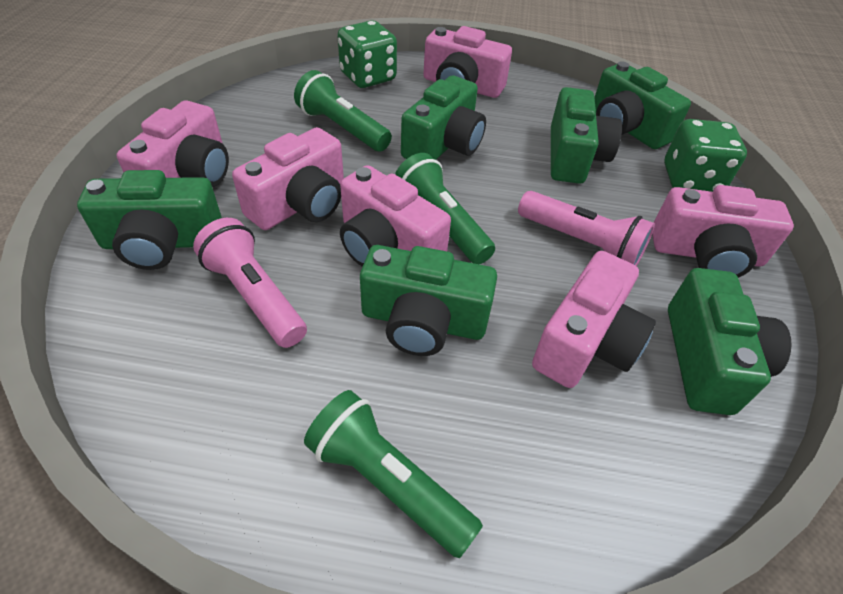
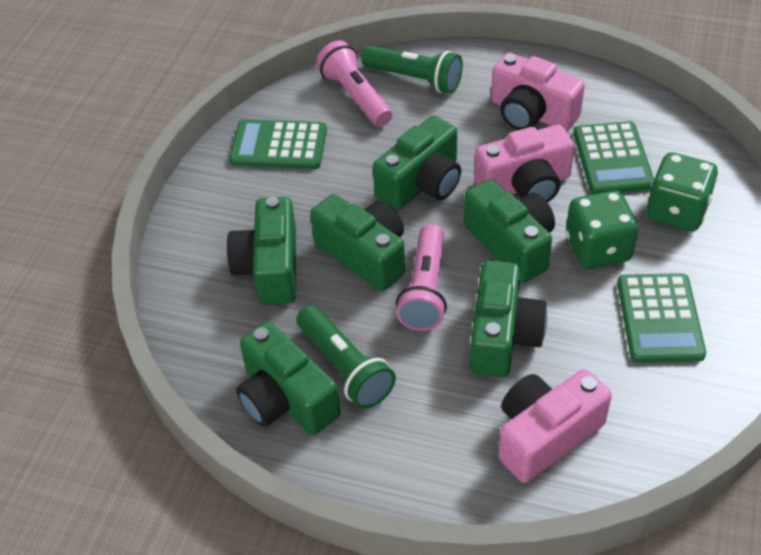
green calculator: 0 -> 3
green flashlight: 3 -> 2
pink camera: 6 -> 3

